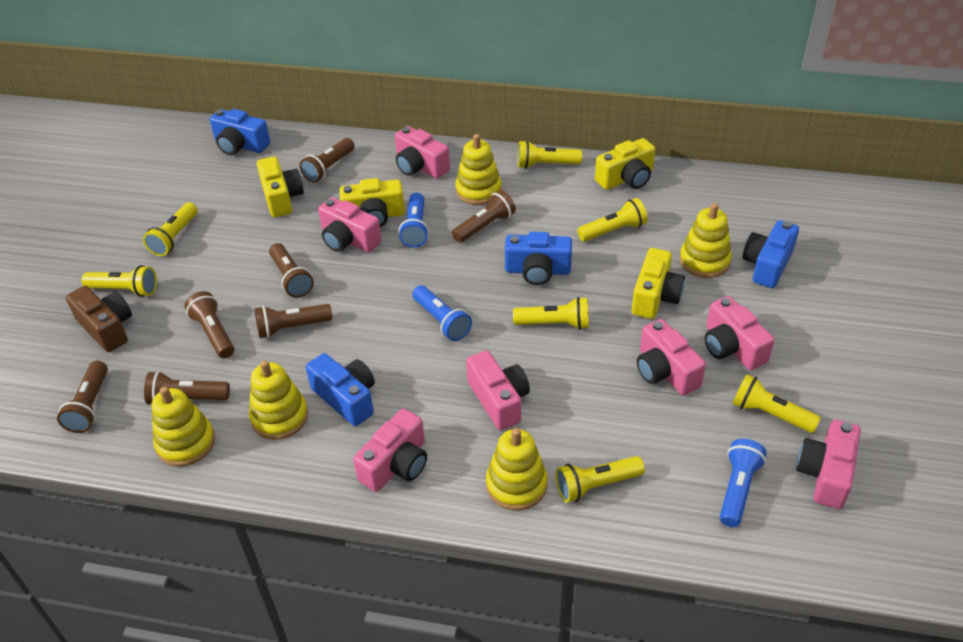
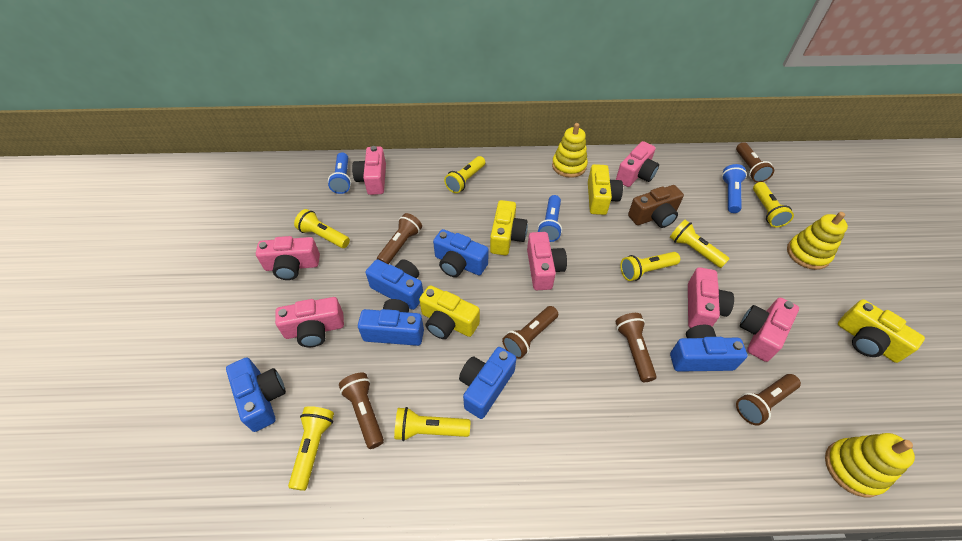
blue camera: 4 -> 6
brown flashlight: 7 -> 6
yellow stacking toy: 5 -> 3

